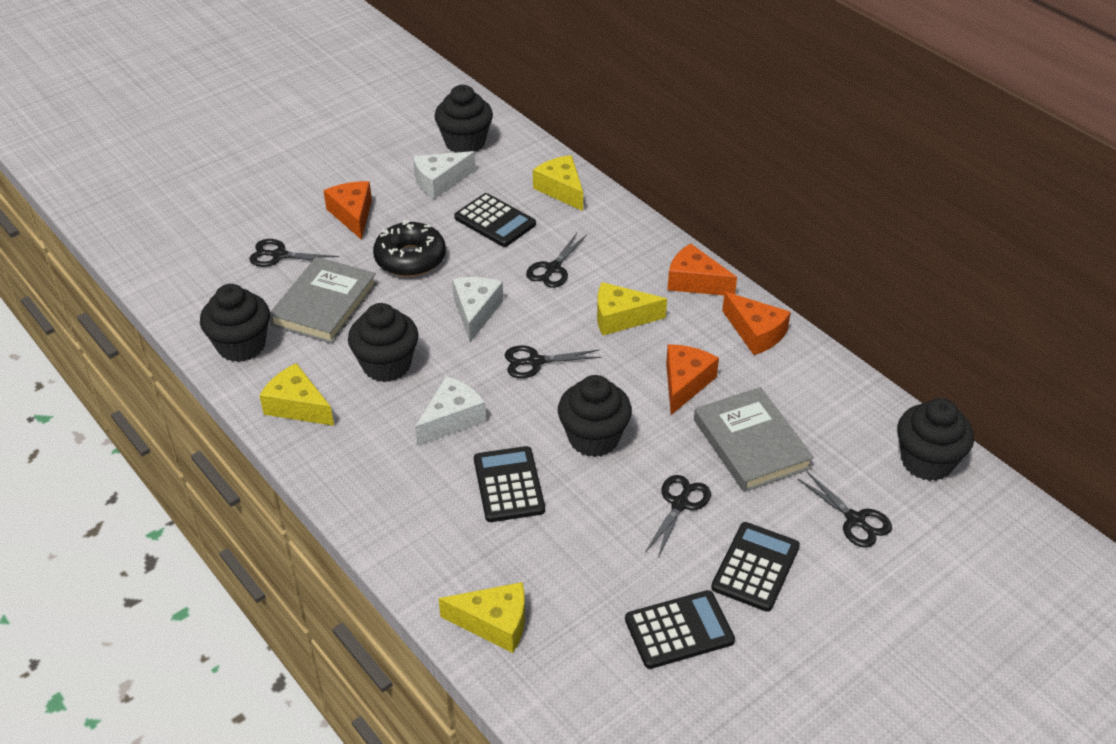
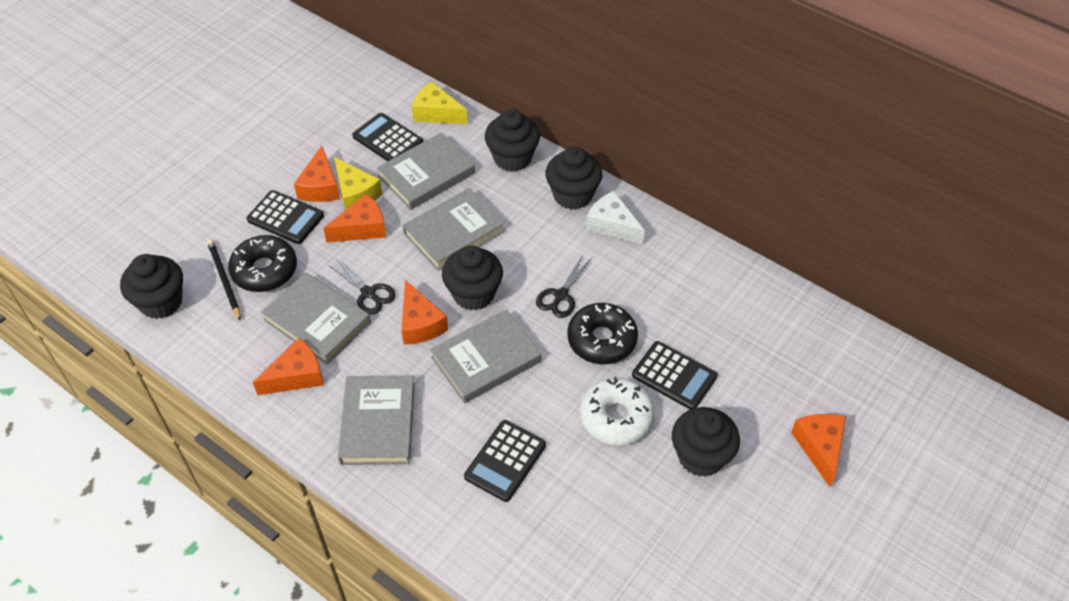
black donut: 1 -> 2
black pencil: 0 -> 1
black scissors: 5 -> 2
grey book: 2 -> 5
orange cheese: 4 -> 5
white cheese: 3 -> 1
white donut: 0 -> 1
yellow cheese: 4 -> 2

